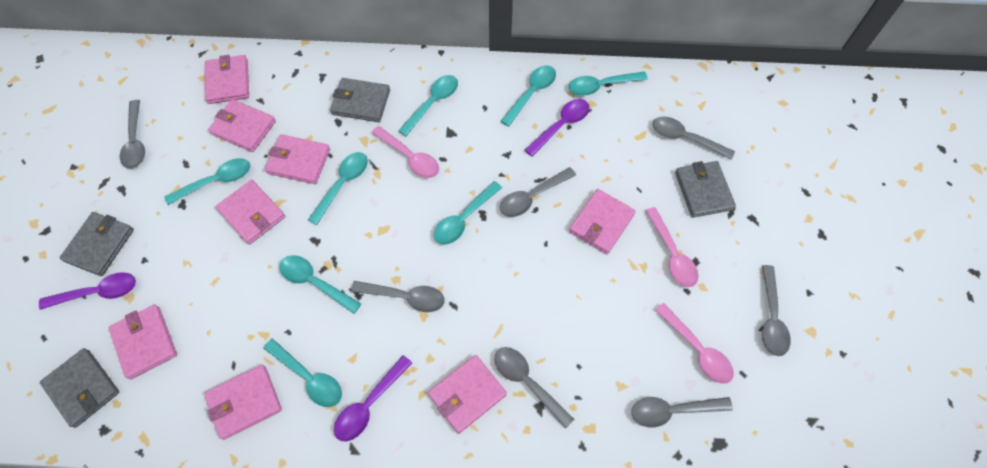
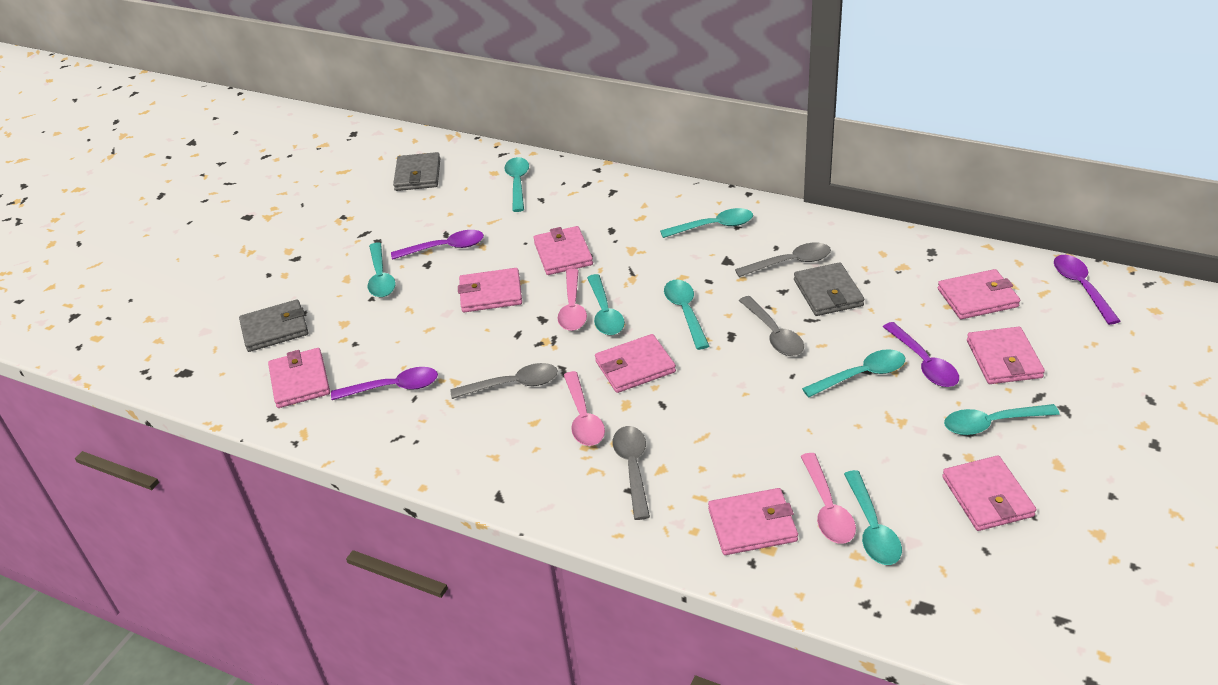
grey spoon: 7 -> 4
grey wallet: 4 -> 3
purple spoon: 3 -> 4

